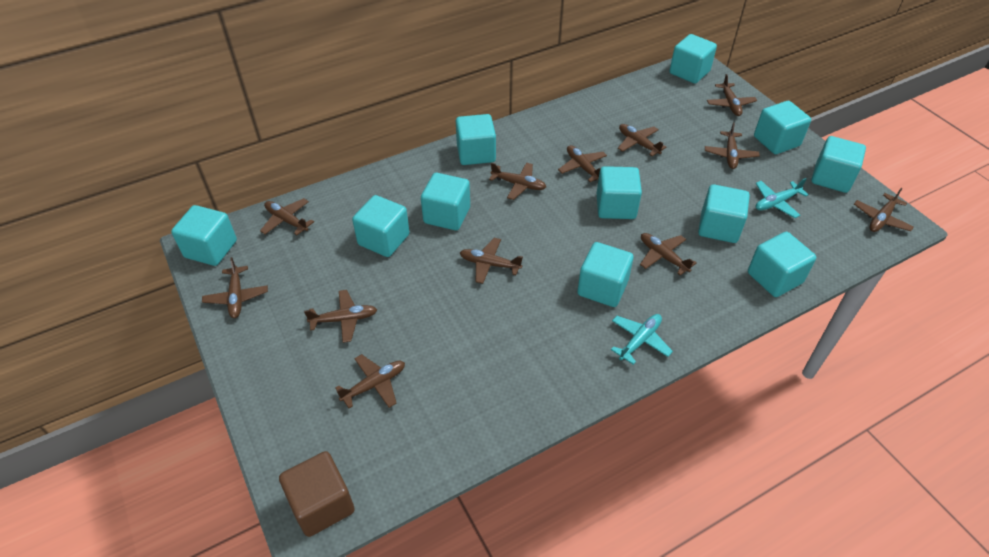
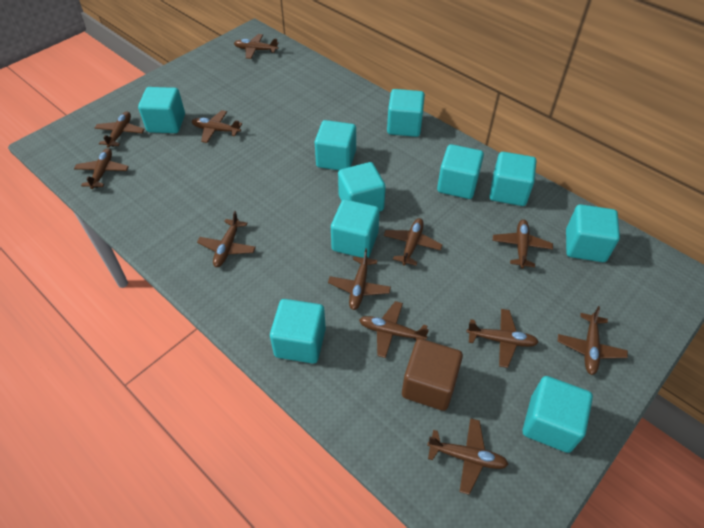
turquoise cube: 11 -> 10
turquoise plane: 2 -> 0

